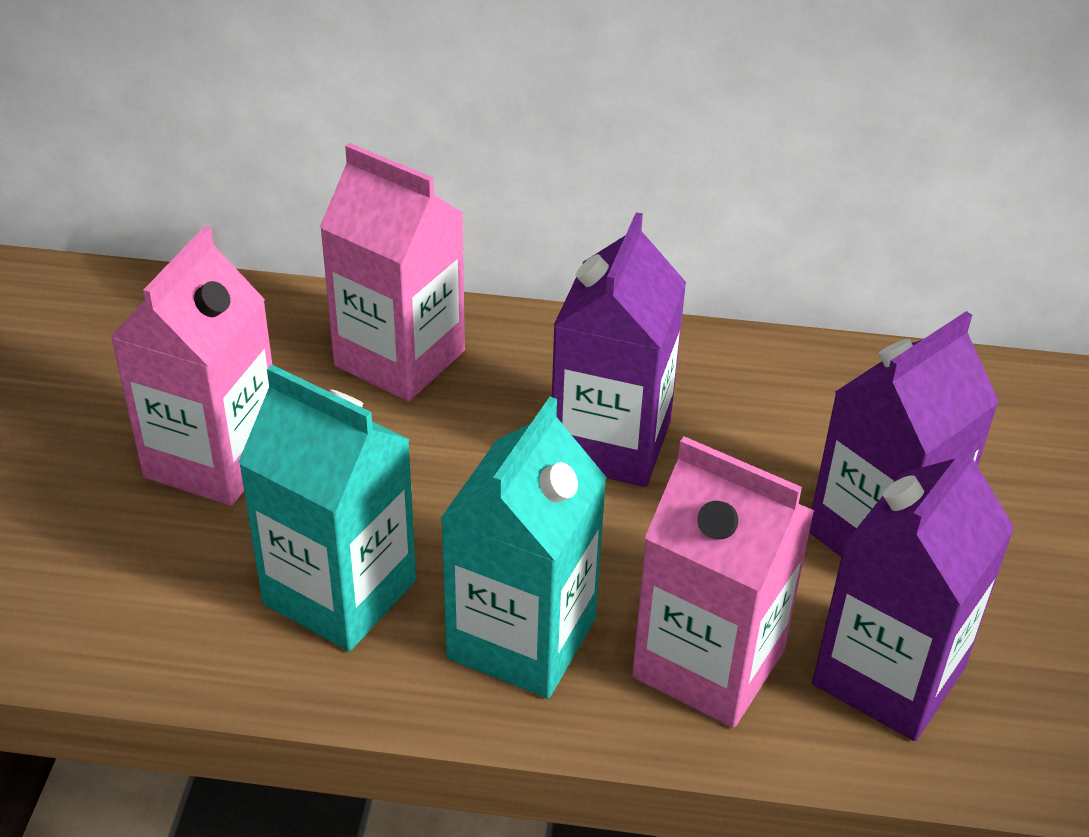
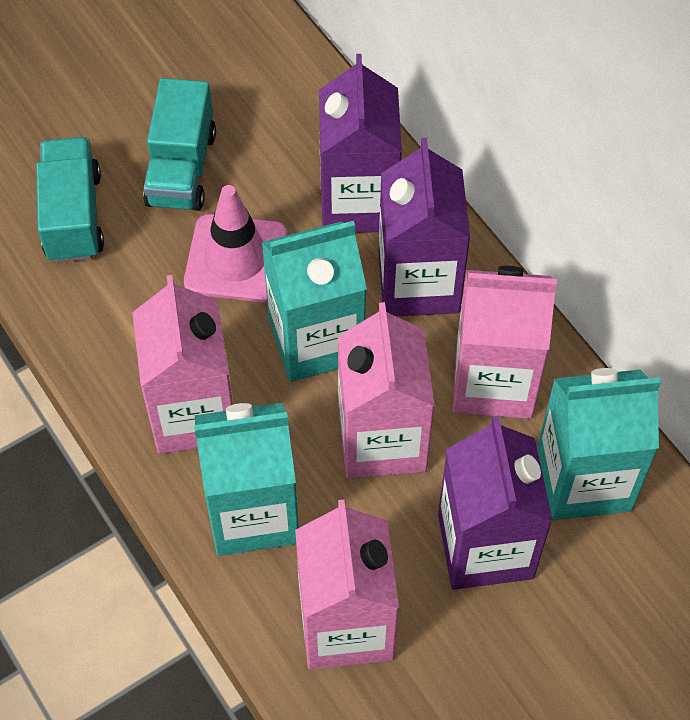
pink carton: 3 -> 4
pink traffic cone: 0 -> 1
turquoise carton: 2 -> 3
turquoise truck: 0 -> 2

